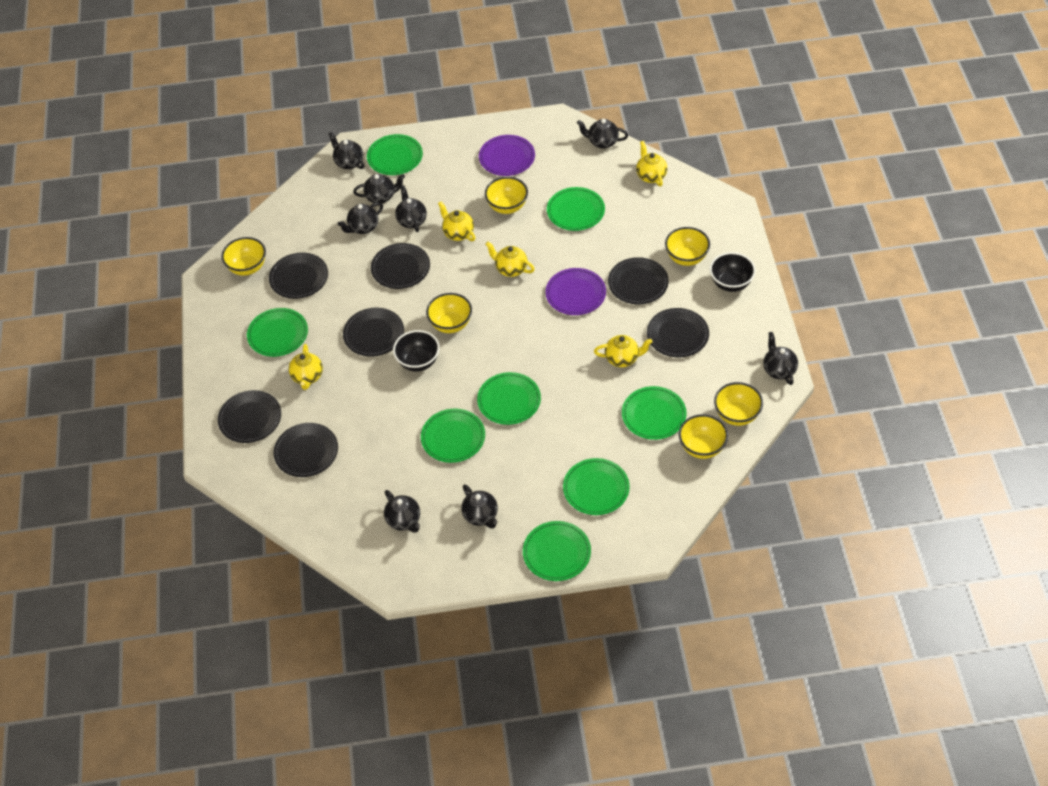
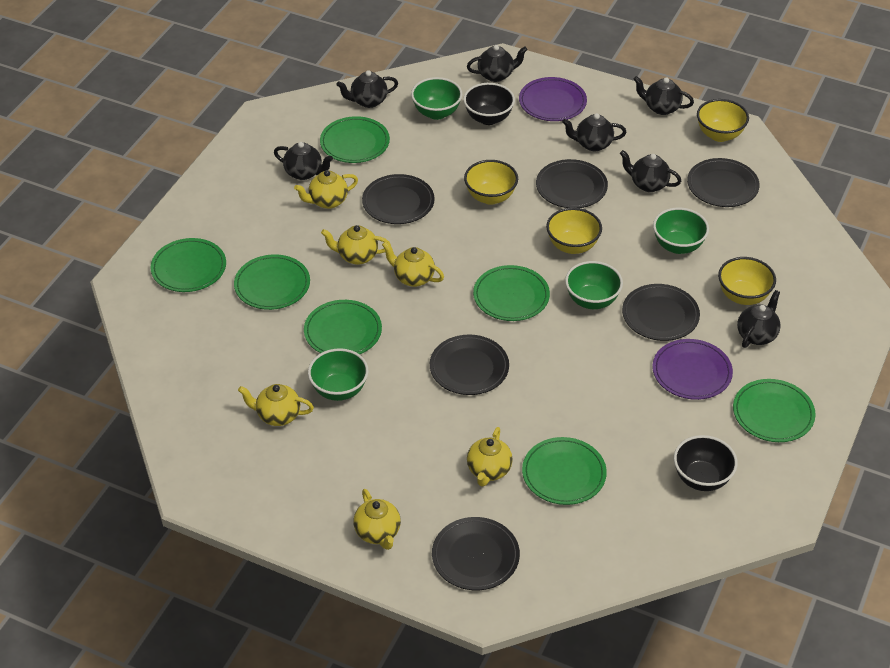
black plate: 7 -> 6
black teapot: 8 -> 7
green bowl: 0 -> 4
green plate: 8 -> 7
yellow bowl: 6 -> 4
yellow teapot: 5 -> 6

